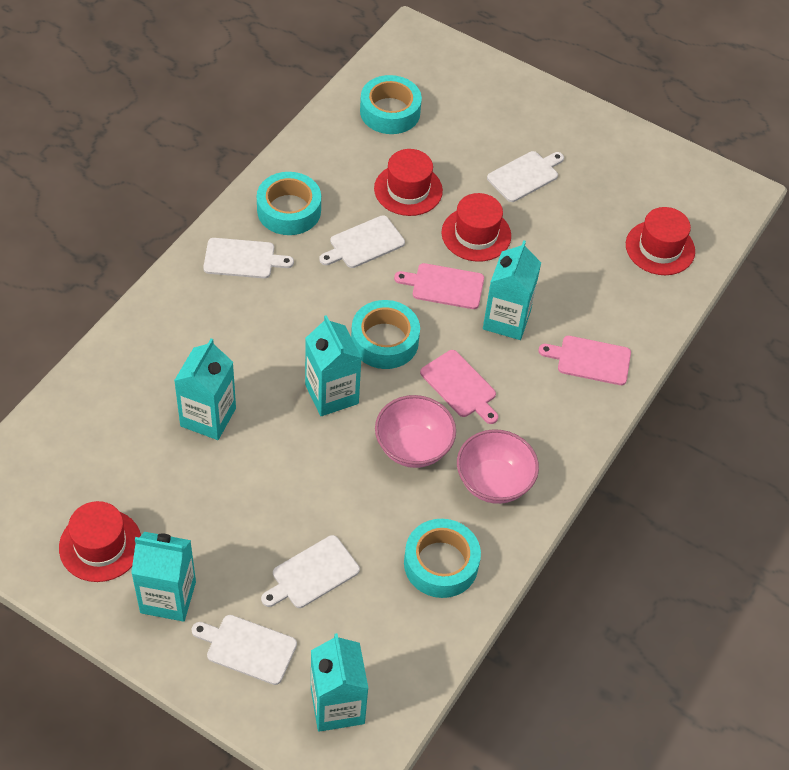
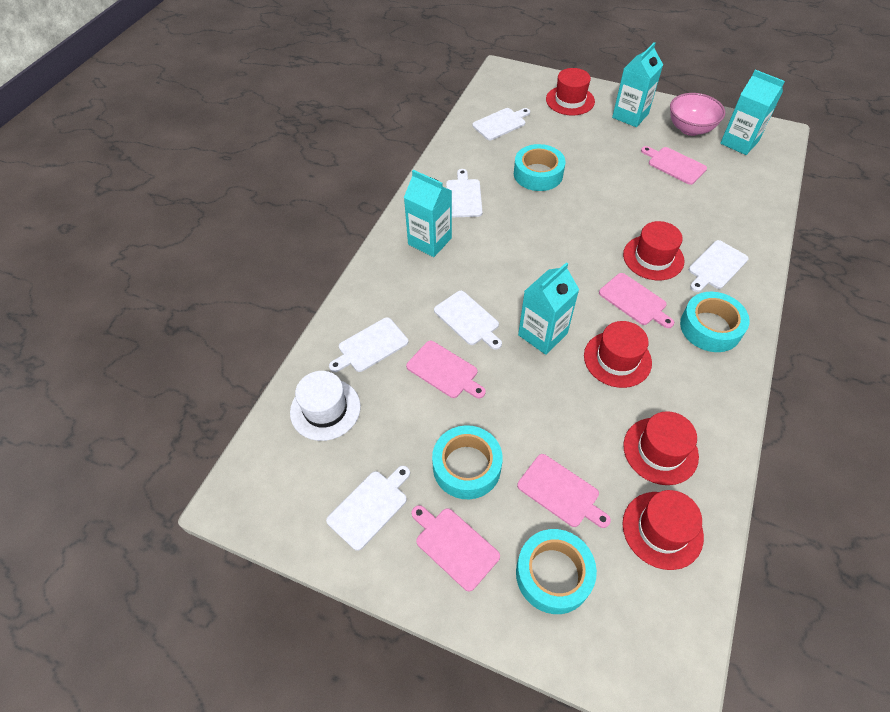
pink bowl: 2 -> 1
pink cutting board: 3 -> 5
red hat: 4 -> 5
turquoise carton: 5 -> 4
white cutting board: 5 -> 6
white hat: 0 -> 1

